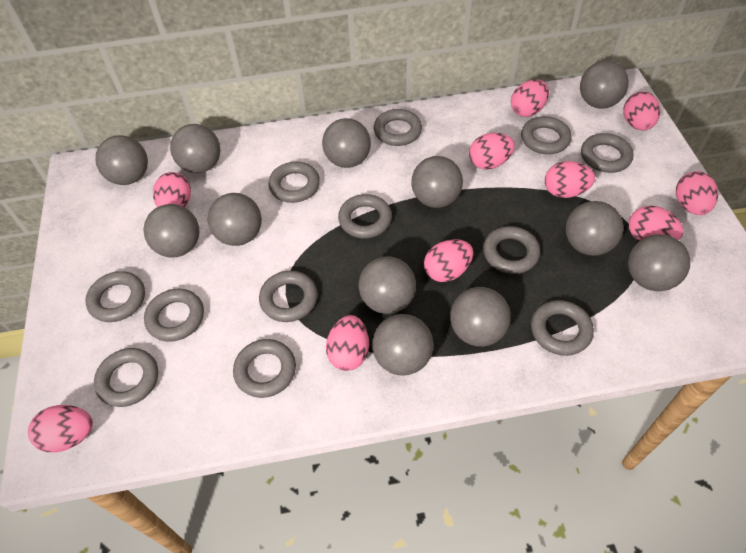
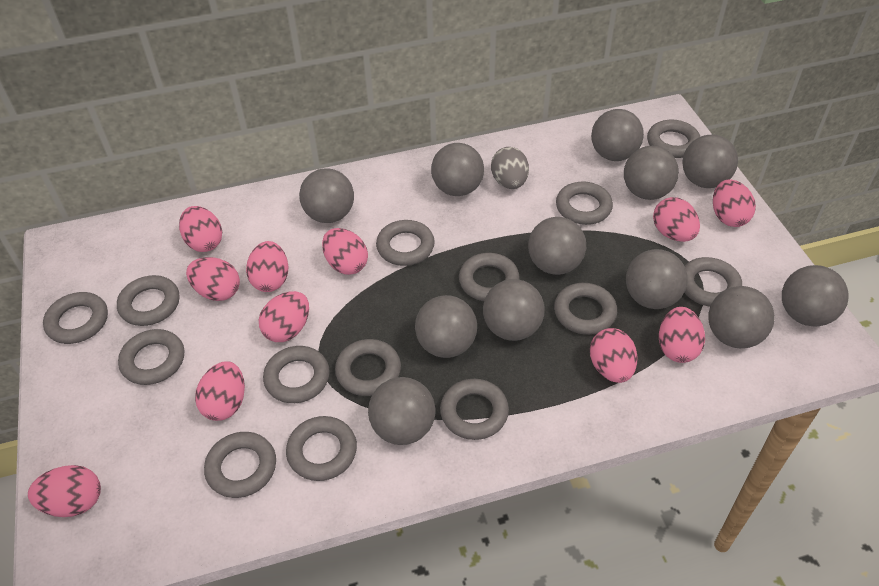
grey egg: 0 -> 1
grey ring: 12 -> 14
pink egg: 10 -> 11

